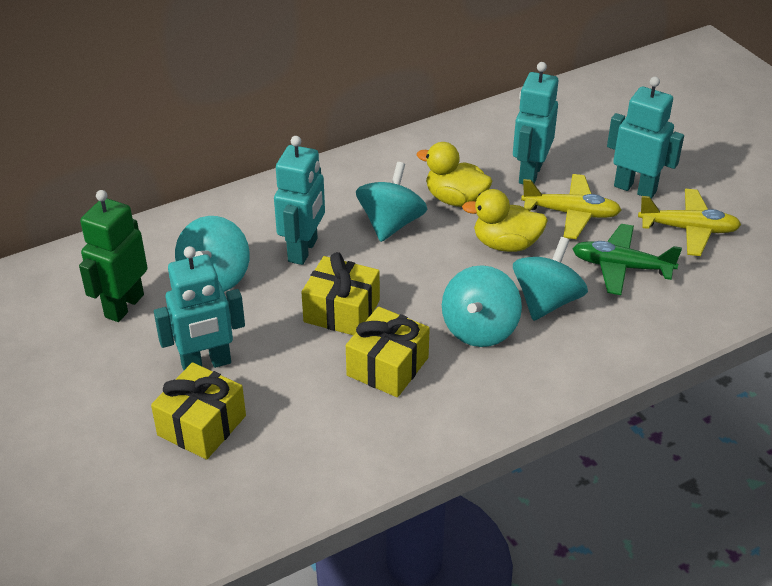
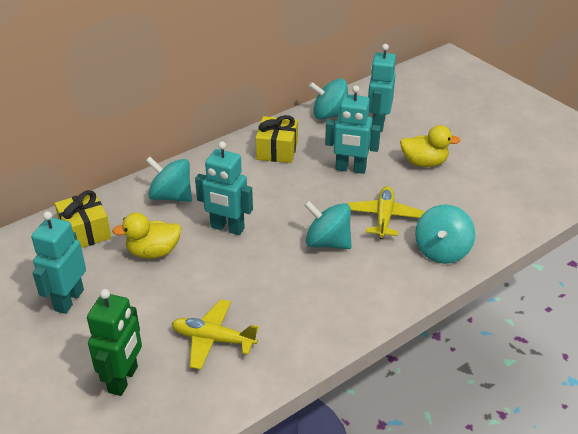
green plane: 1 -> 0
yellow gift: 3 -> 2

